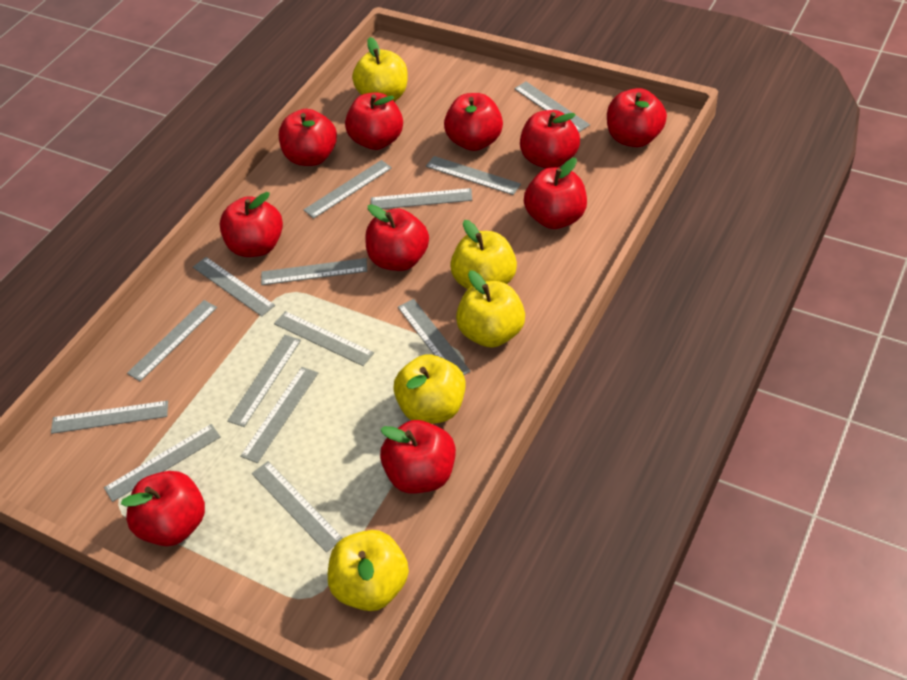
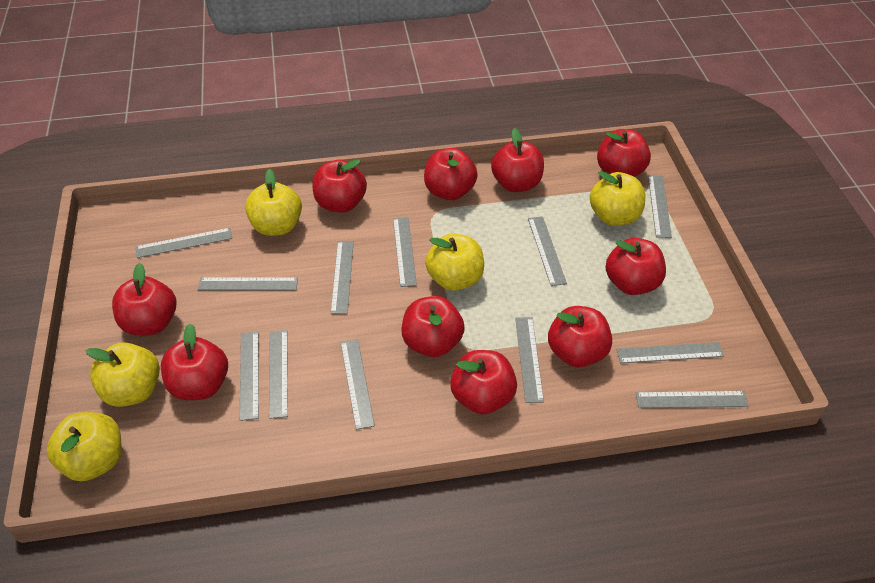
grey ruler: 14 -> 12

